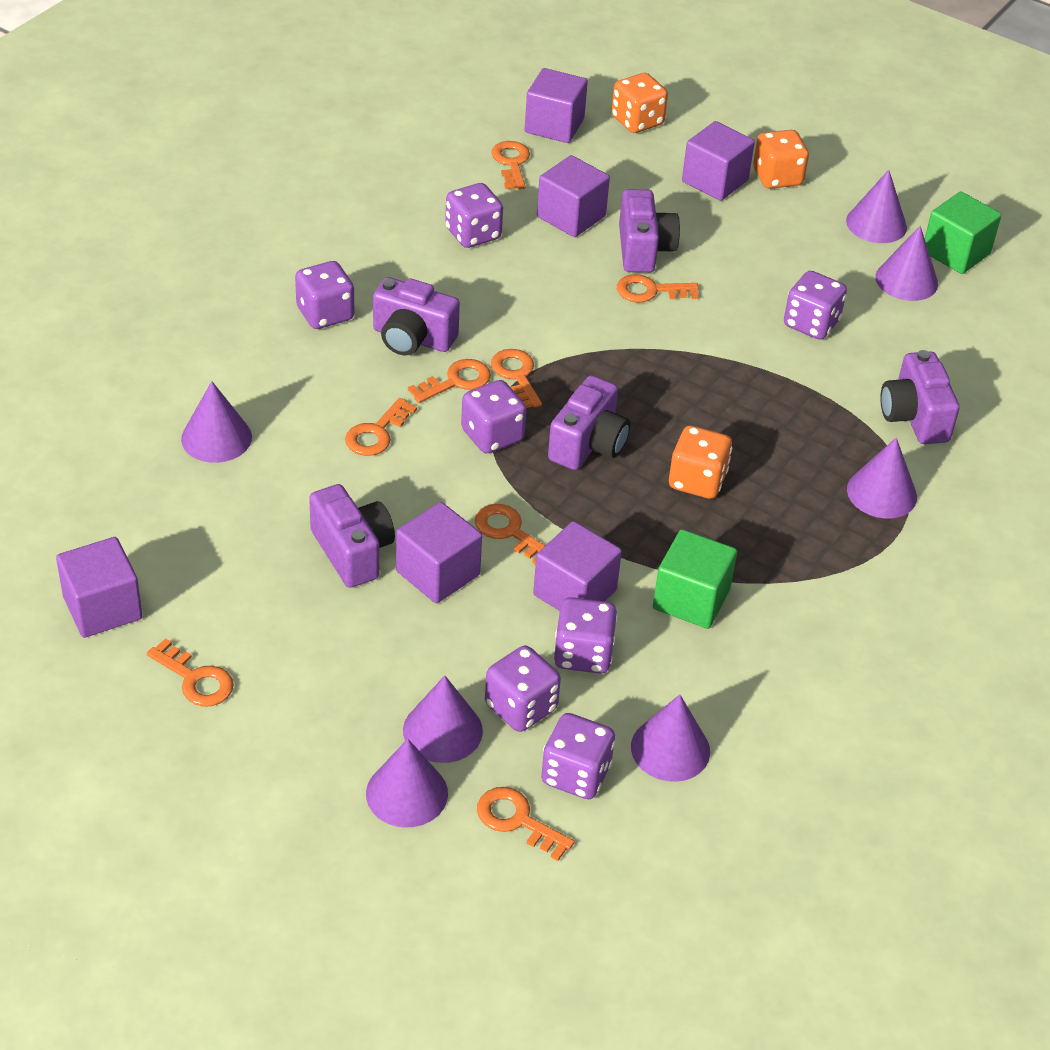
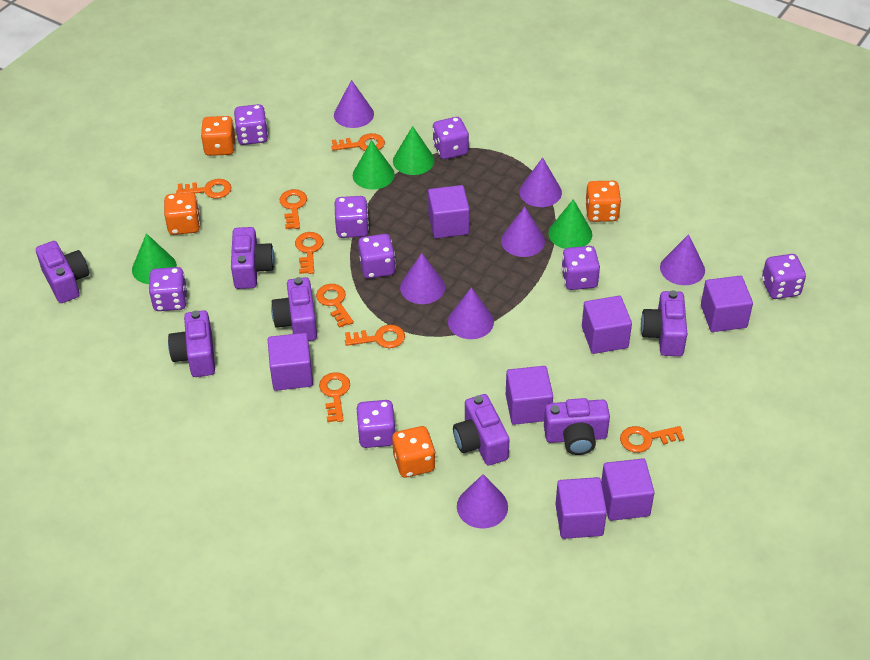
green cone: 0 -> 4
green cube: 2 -> 0
orange dice: 3 -> 4
purple camera: 5 -> 7
purple cube: 6 -> 7
purple dice: 7 -> 8

